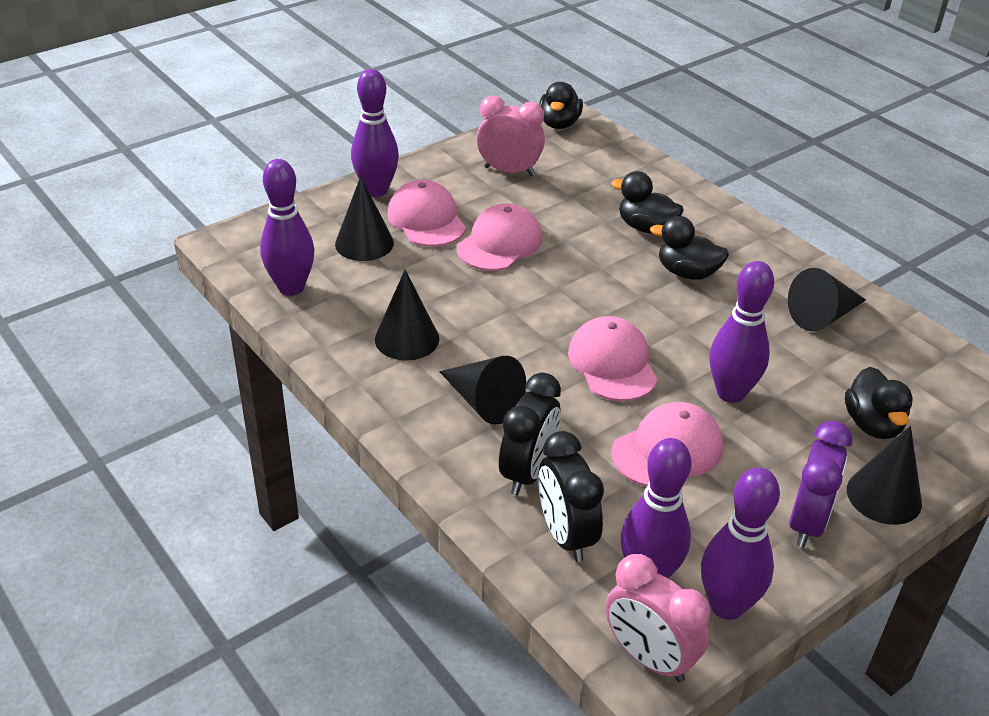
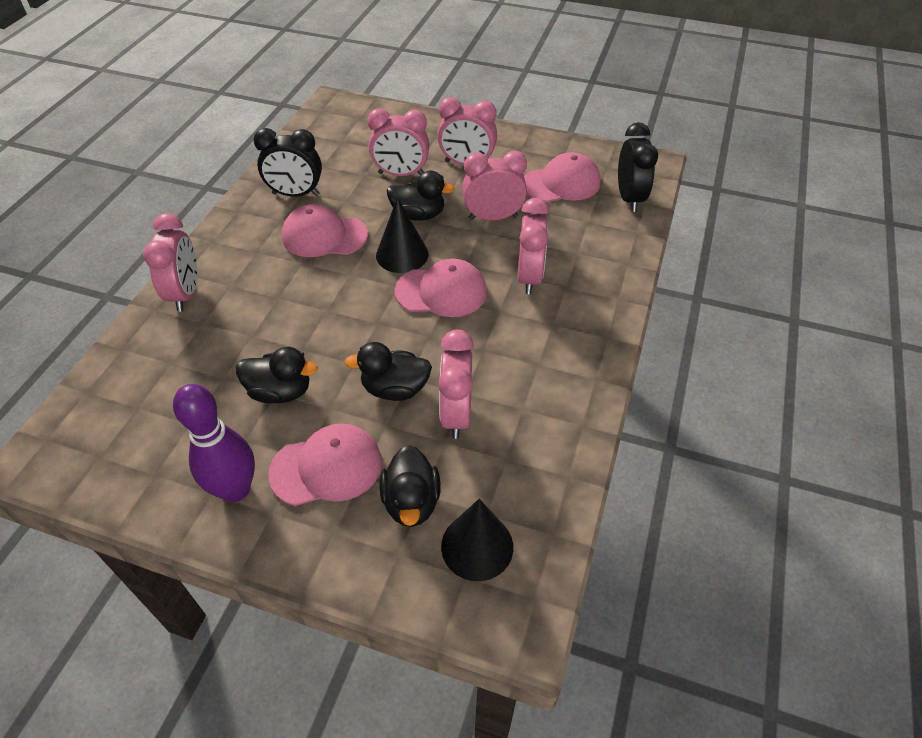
black cone: 5 -> 2
pink clock: 2 -> 6
purple bowling pin: 5 -> 1
purple clock: 1 -> 0

